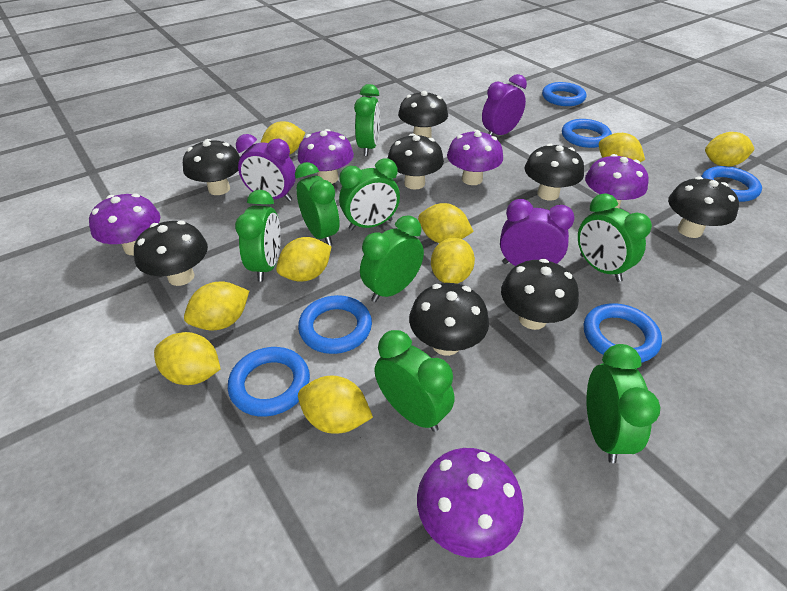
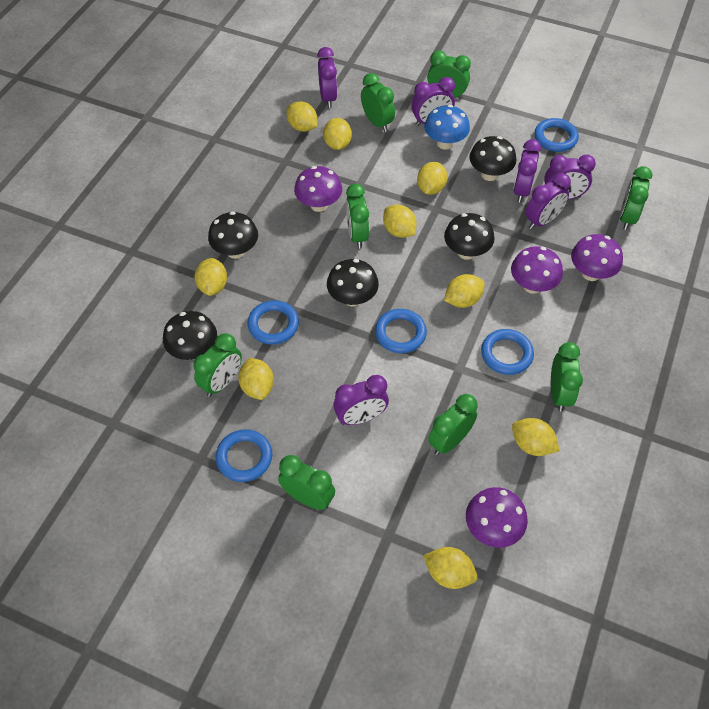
black mushroom: 8 -> 5
blue mushroom: 0 -> 1
blue ring: 6 -> 5
purple clock: 3 -> 6
purple mushroom: 5 -> 4

